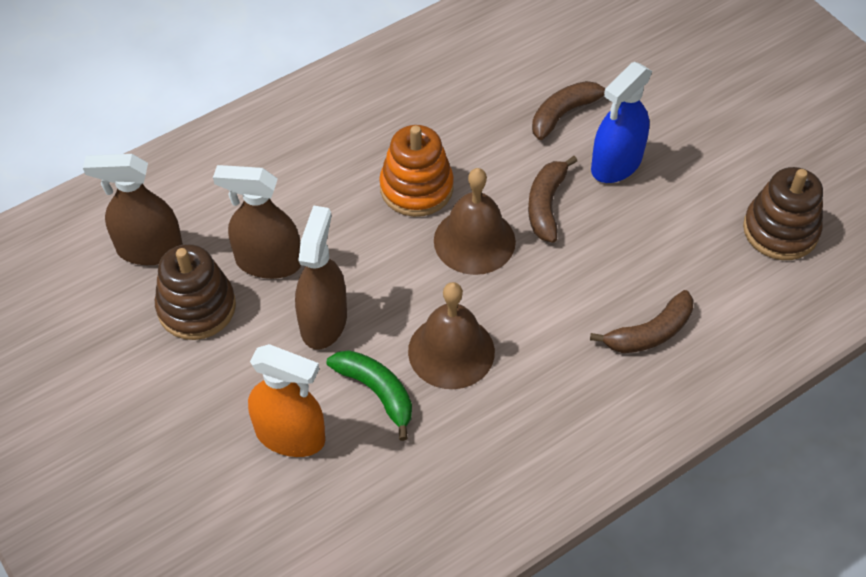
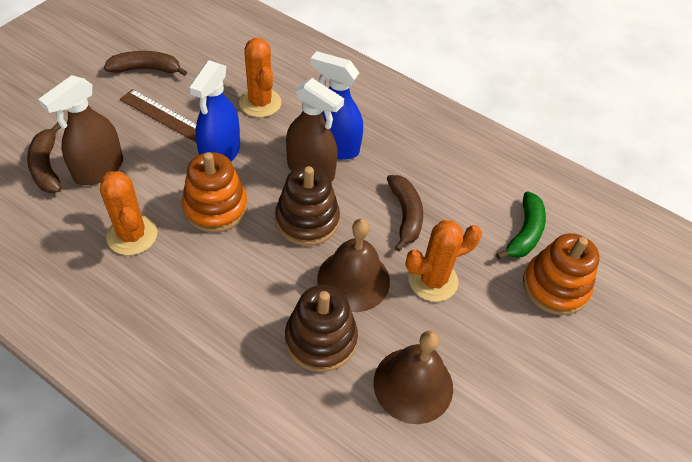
blue spray bottle: 1 -> 2
brown ruler: 0 -> 1
brown spray bottle: 3 -> 2
orange cactus: 0 -> 3
orange spray bottle: 1 -> 0
orange stacking toy: 1 -> 2

